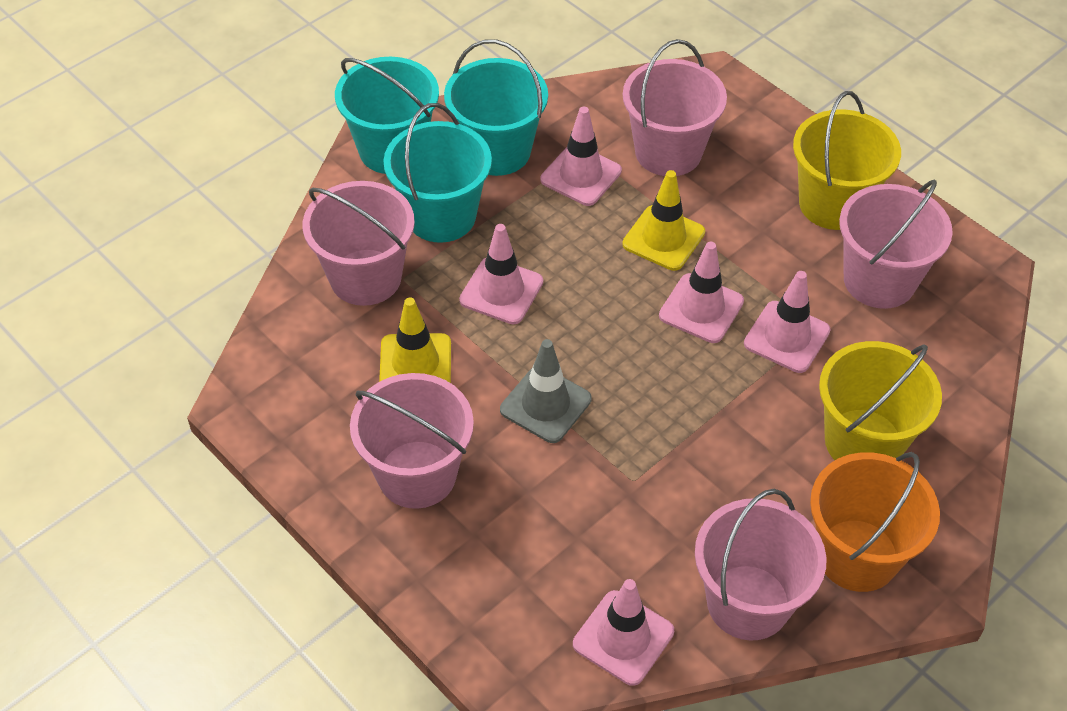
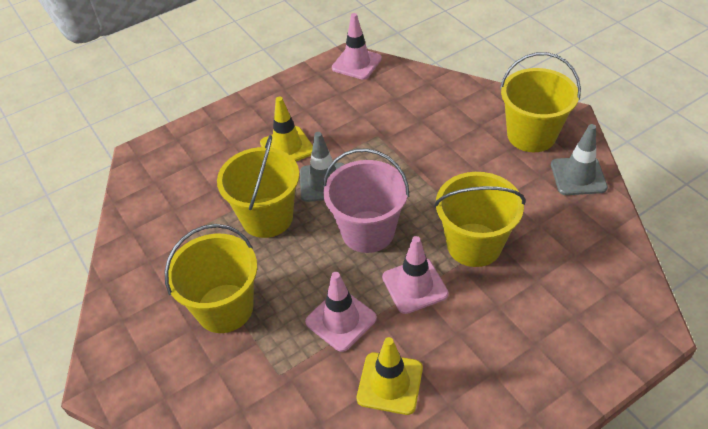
grey traffic cone: 1 -> 2
orange bucket: 1 -> 0
pink bucket: 5 -> 1
pink traffic cone: 5 -> 3
turquoise bucket: 3 -> 0
yellow bucket: 2 -> 4

